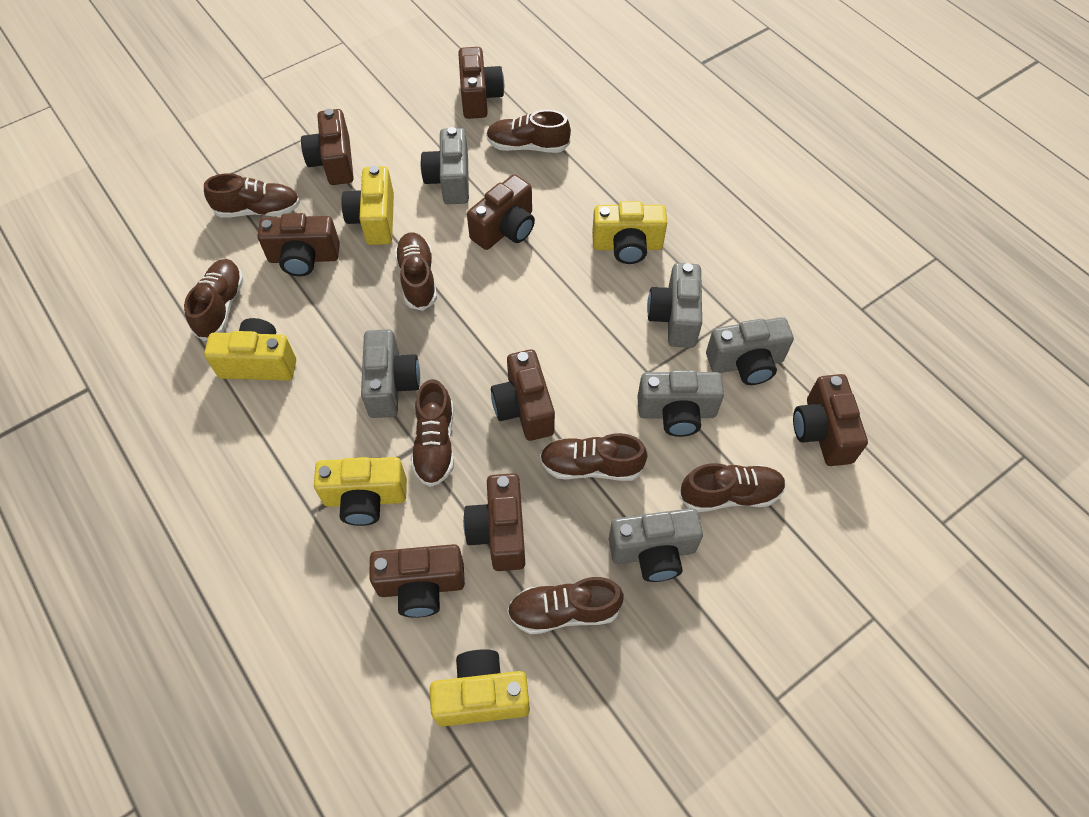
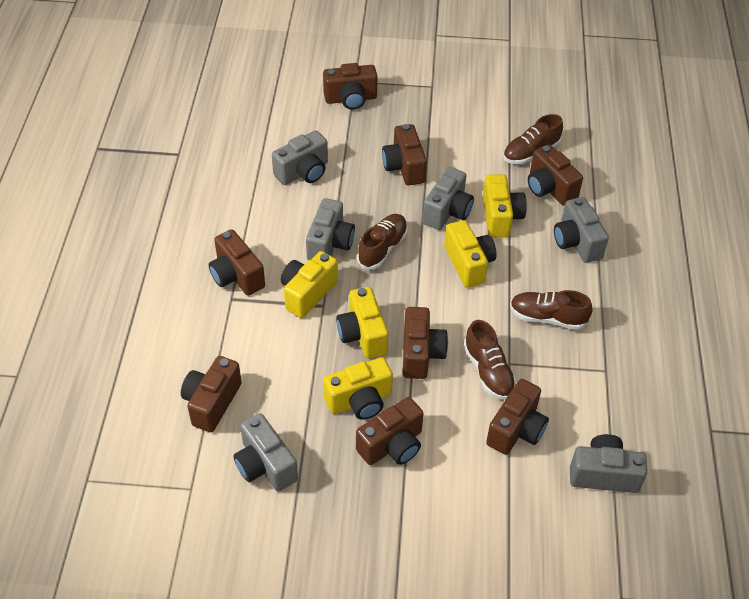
brown shoe: 8 -> 4

